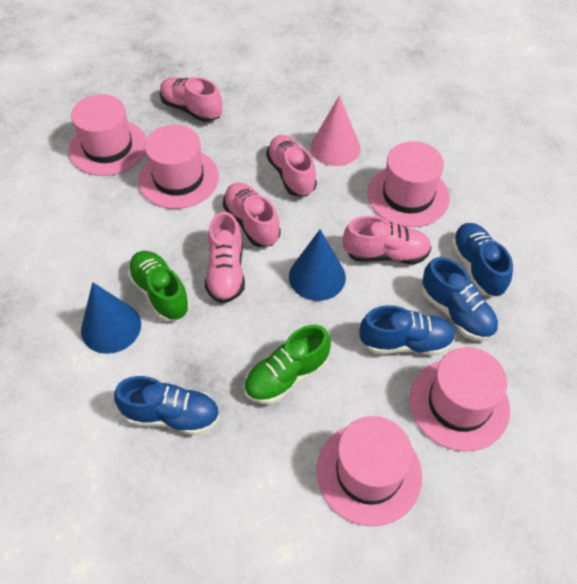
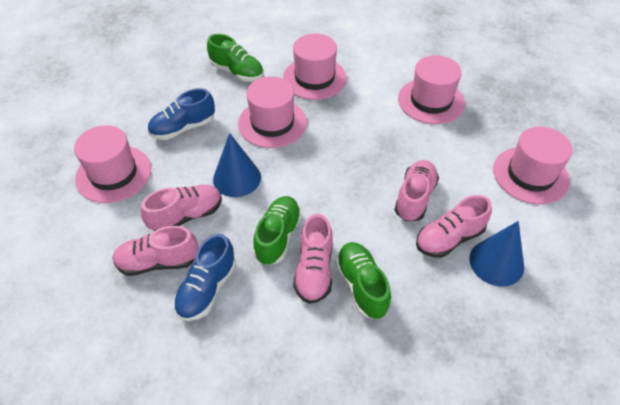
blue shoe: 4 -> 2
green shoe: 2 -> 3
pink cone: 1 -> 0

